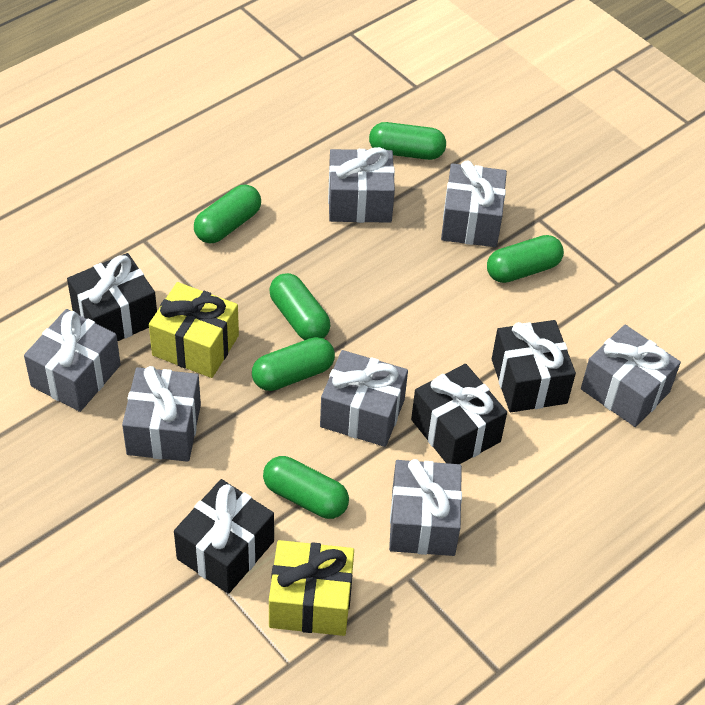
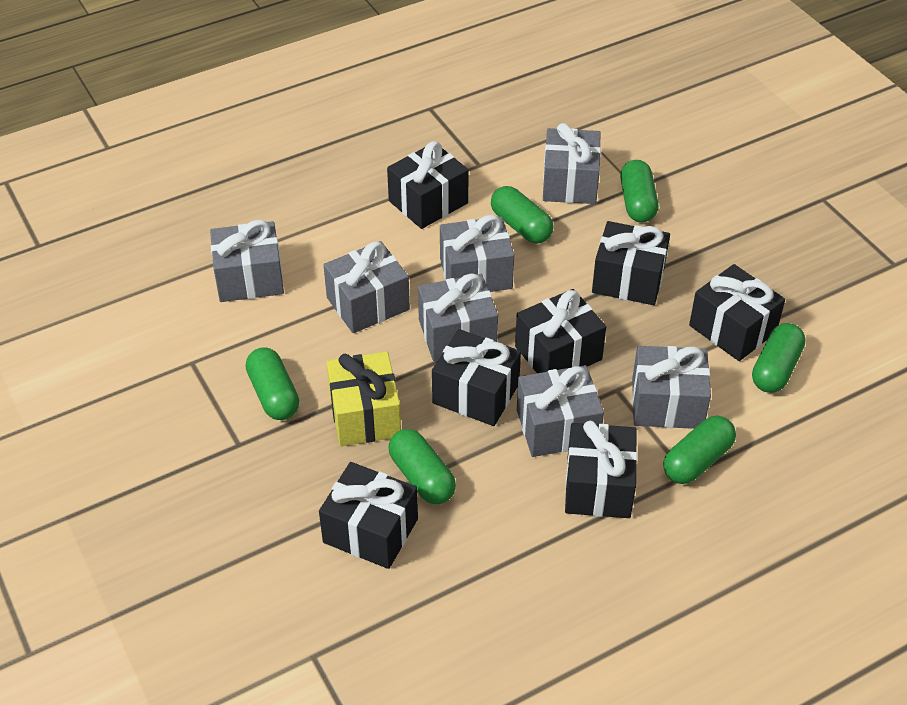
black gift: 4 -> 7
yellow gift: 2 -> 1

